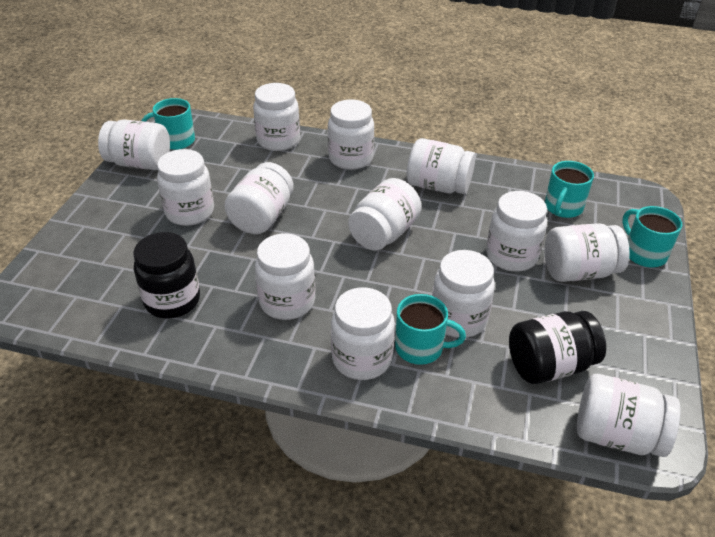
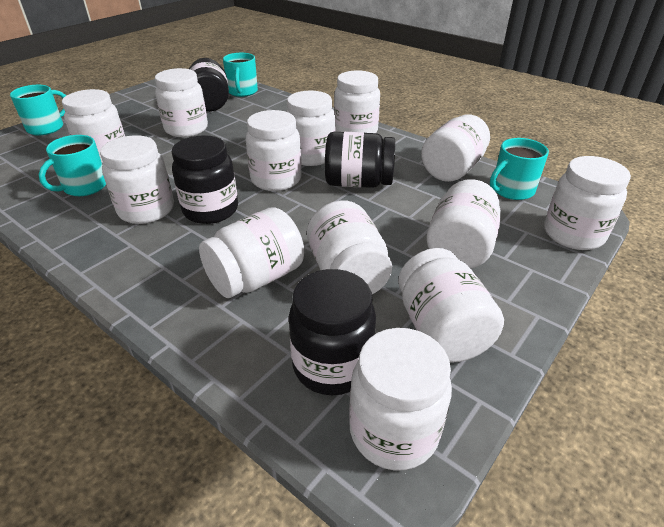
black jar: 2 -> 4

